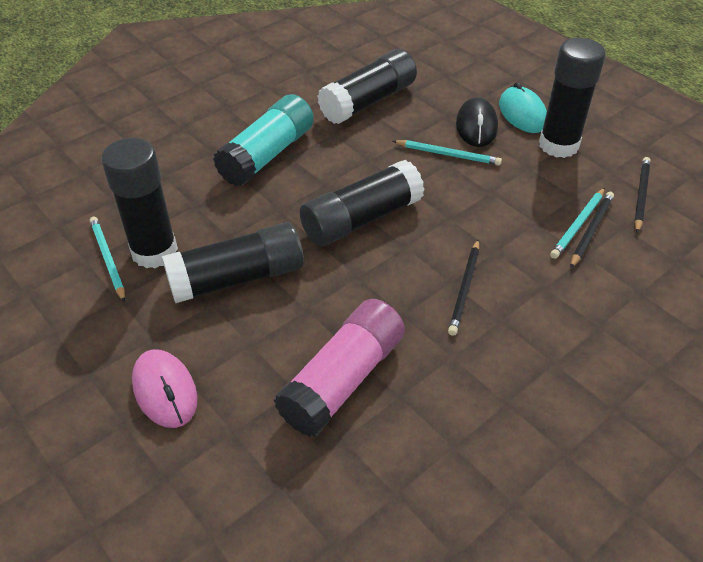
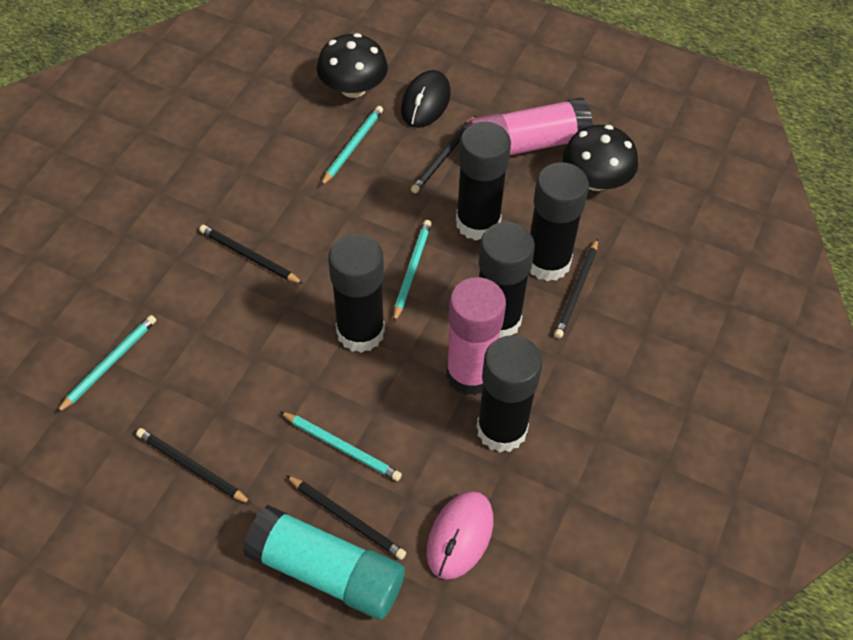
black mushroom: 0 -> 2
black pencil: 3 -> 5
pink glue stick: 1 -> 2
turquoise mouse: 1 -> 0
turquoise pencil: 3 -> 4

